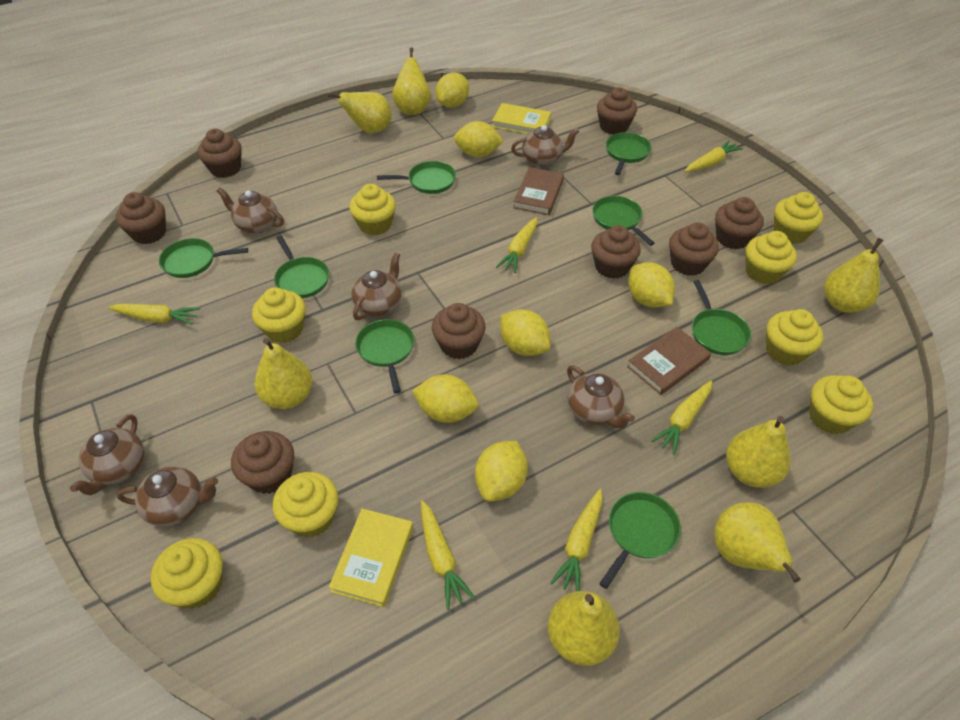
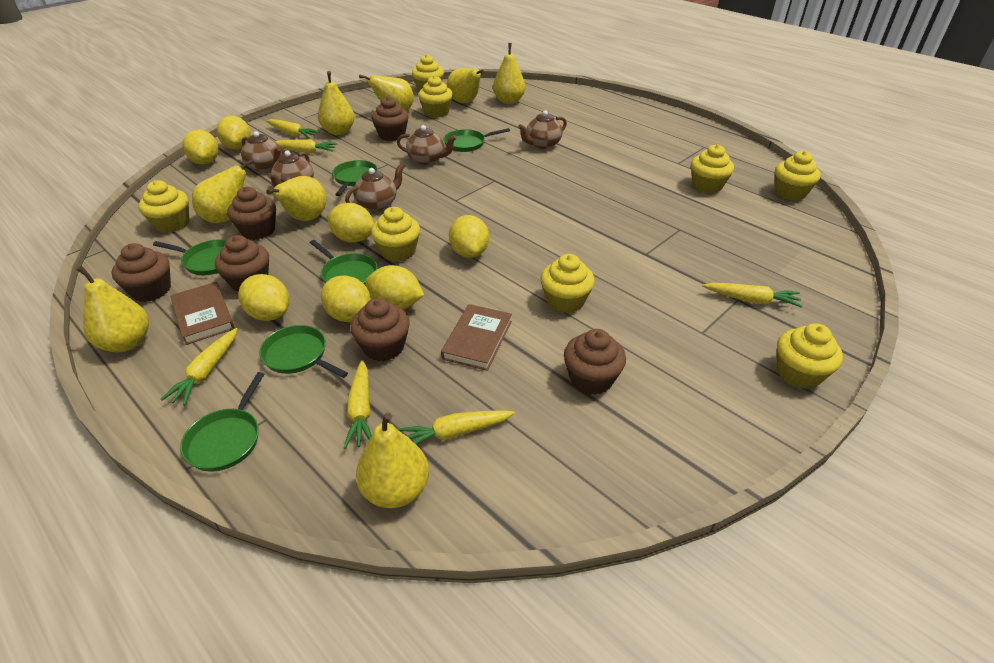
brown cupcake: 8 -> 6
brown teapot: 6 -> 5
green pan: 8 -> 6
yellow book: 2 -> 0
yellow lemon: 6 -> 7
yellow pear: 7 -> 8

